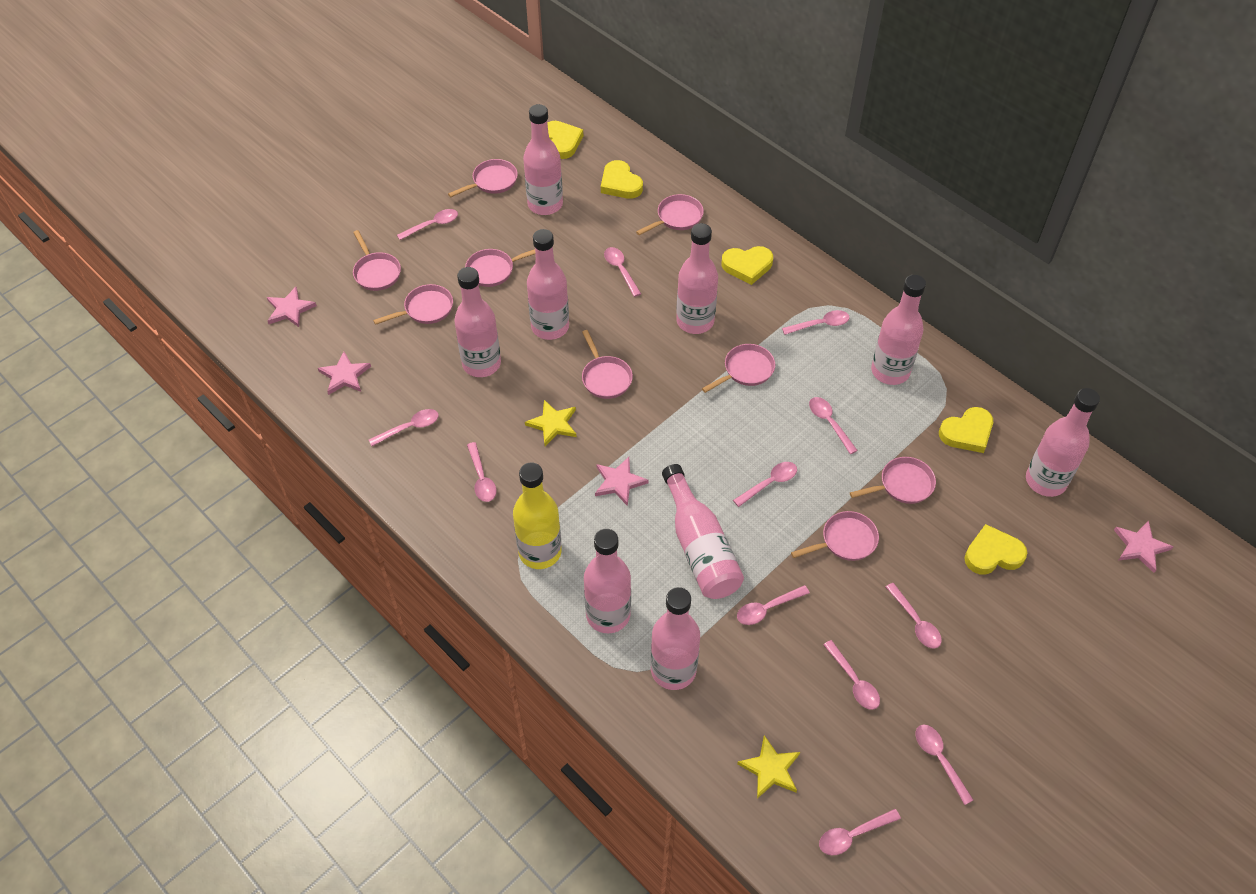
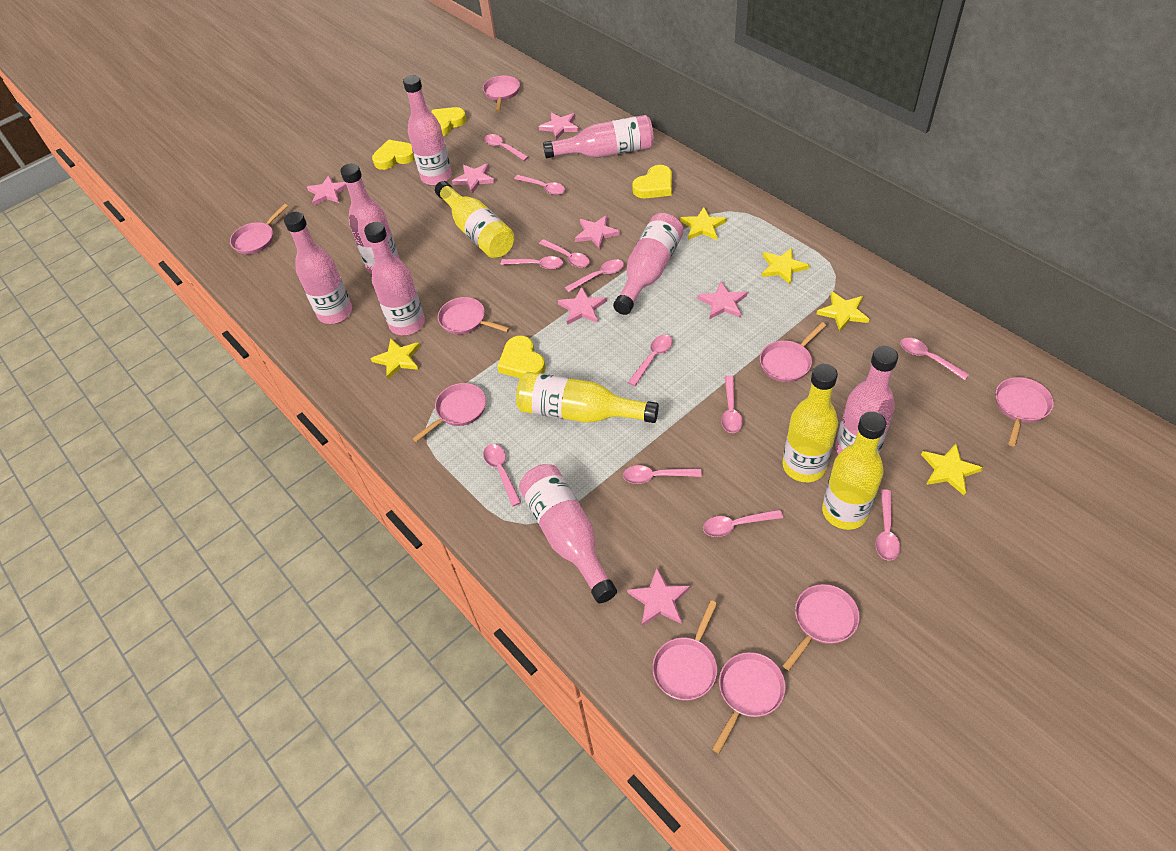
pink bottle: 9 -> 8
pink star: 4 -> 7
yellow bottle: 1 -> 4
yellow heart: 5 -> 4
yellow star: 2 -> 5

